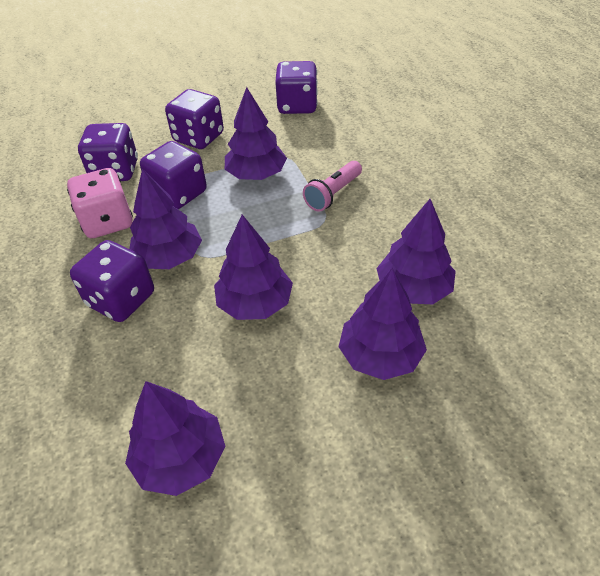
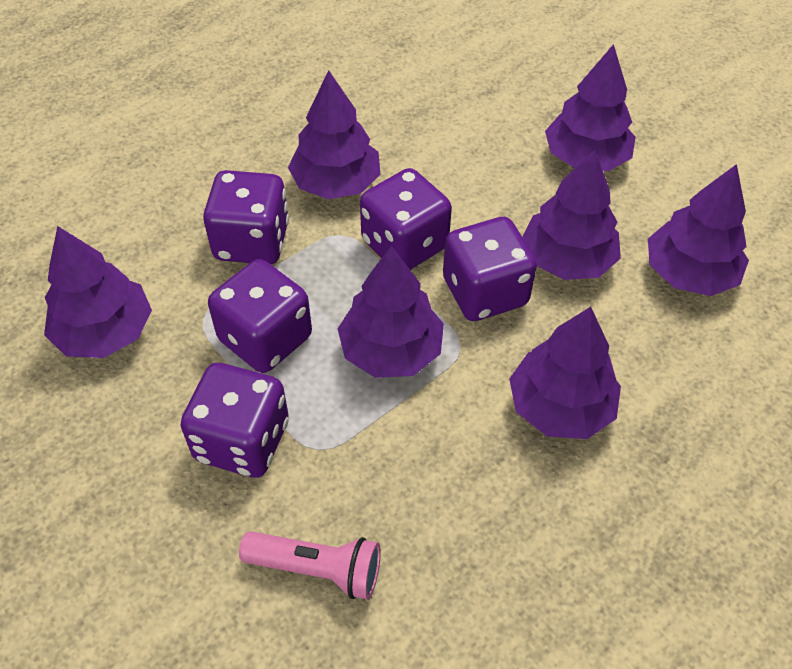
pink dice: 1 -> 0
purple tree: 6 -> 7

